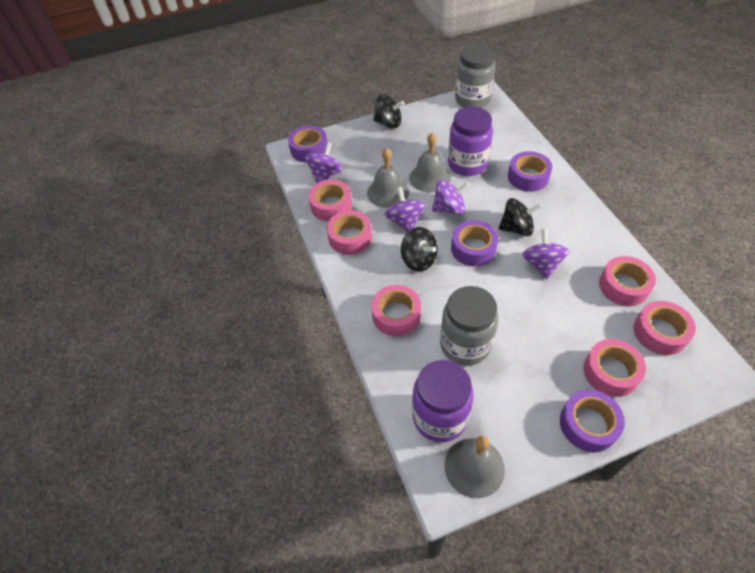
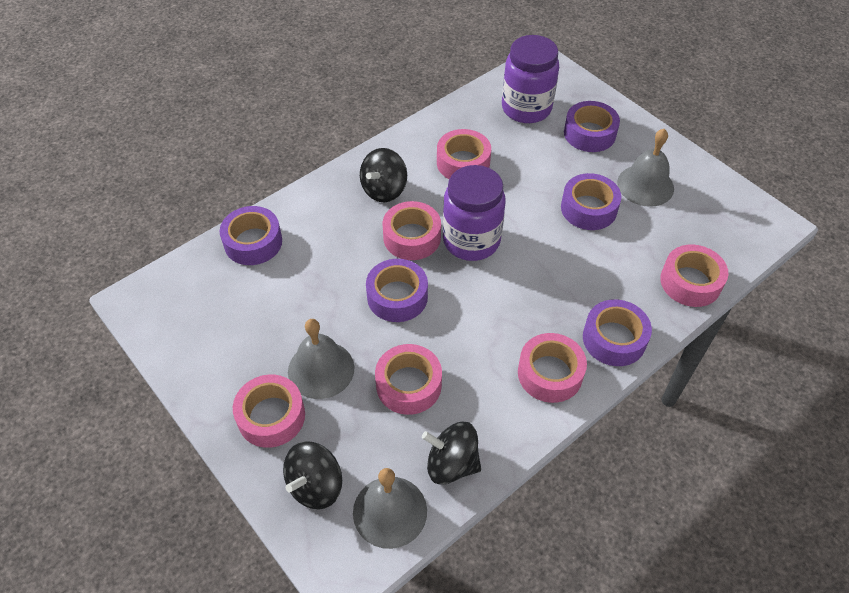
grey jar: 2 -> 0
purple spinning top: 4 -> 0
purple tape: 4 -> 5

